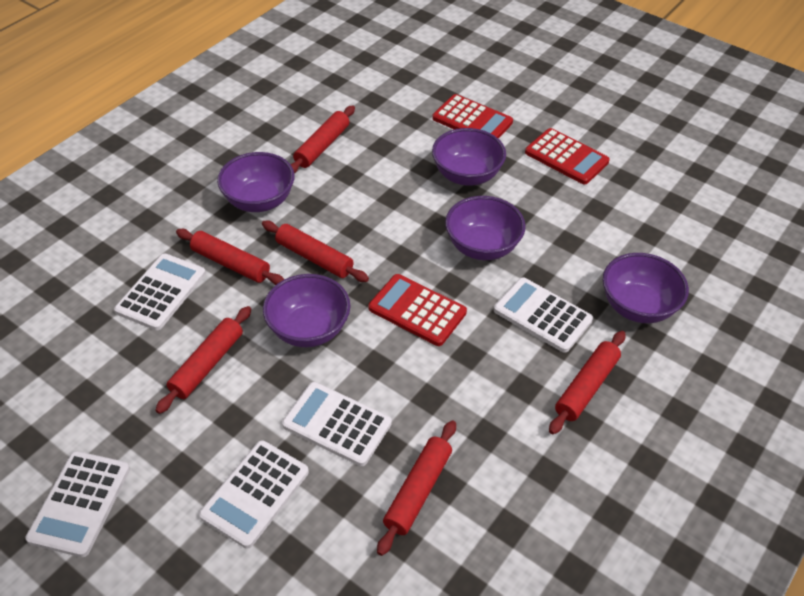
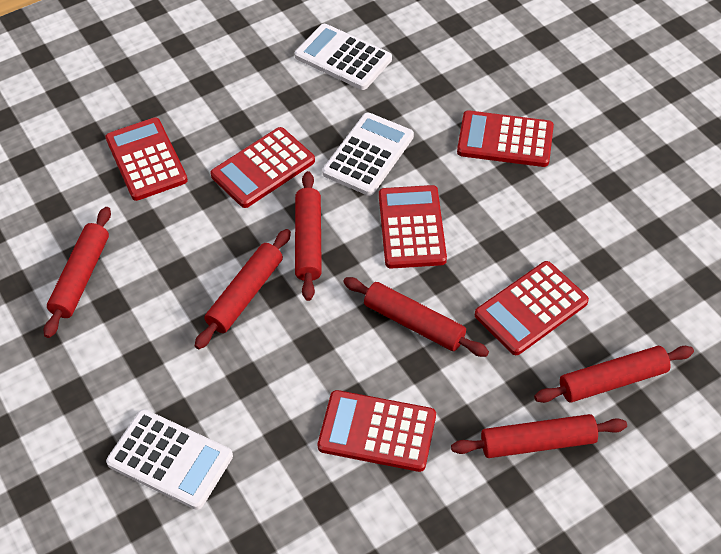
purple bowl: 5 -> 0
red calculator: 3 -> 6
white calculator: 5 -> 3

